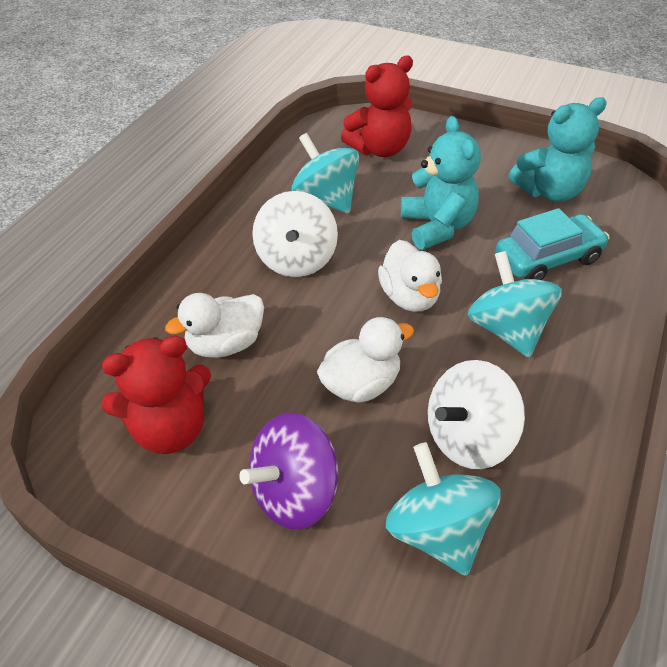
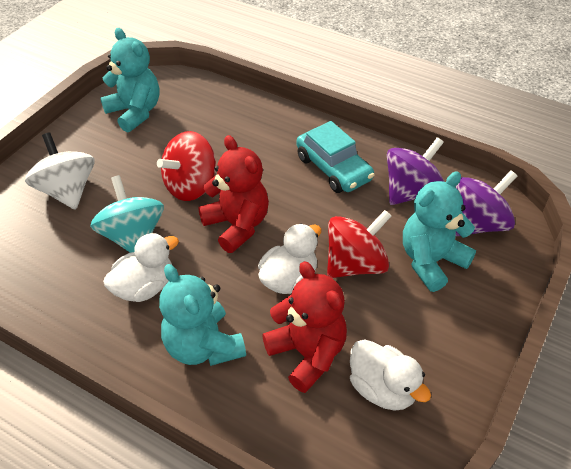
purple spinning top: 1 -> 2
red spinning top: 0 -> 2
turquoise spinning top: 3 -> 1
turquoise teddy bear: 2 -> 3
white spinning top: 2 -> 1

